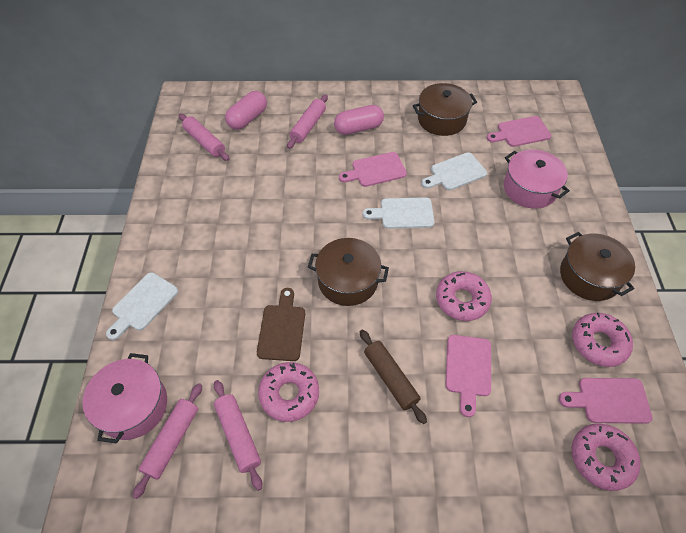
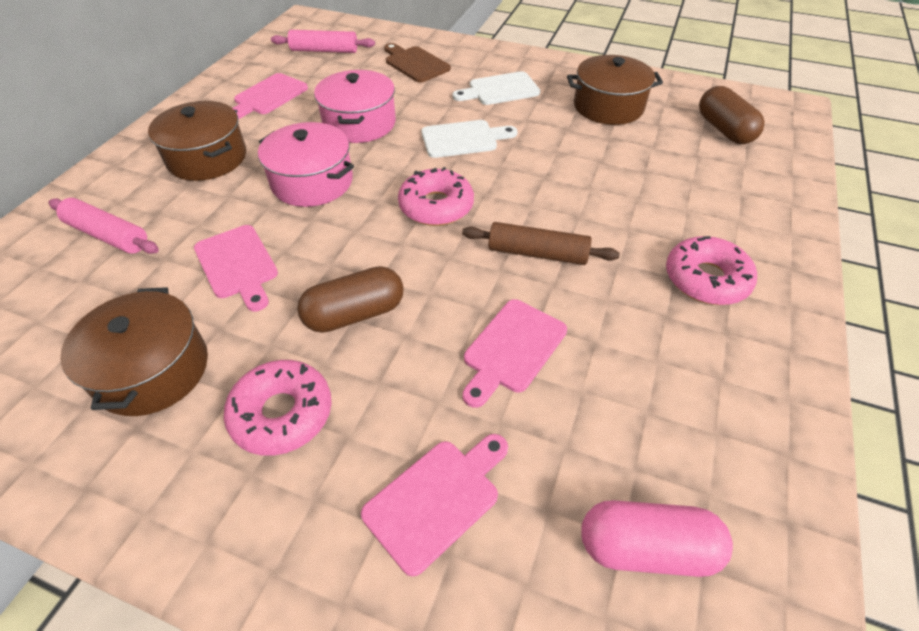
brown capsule: 0 -> 2
pink capsule: 2 -> 1
pink donut: 4 -> 3
pink rolling pin: 4 -> 2
white cutting board: 3 -> 2

